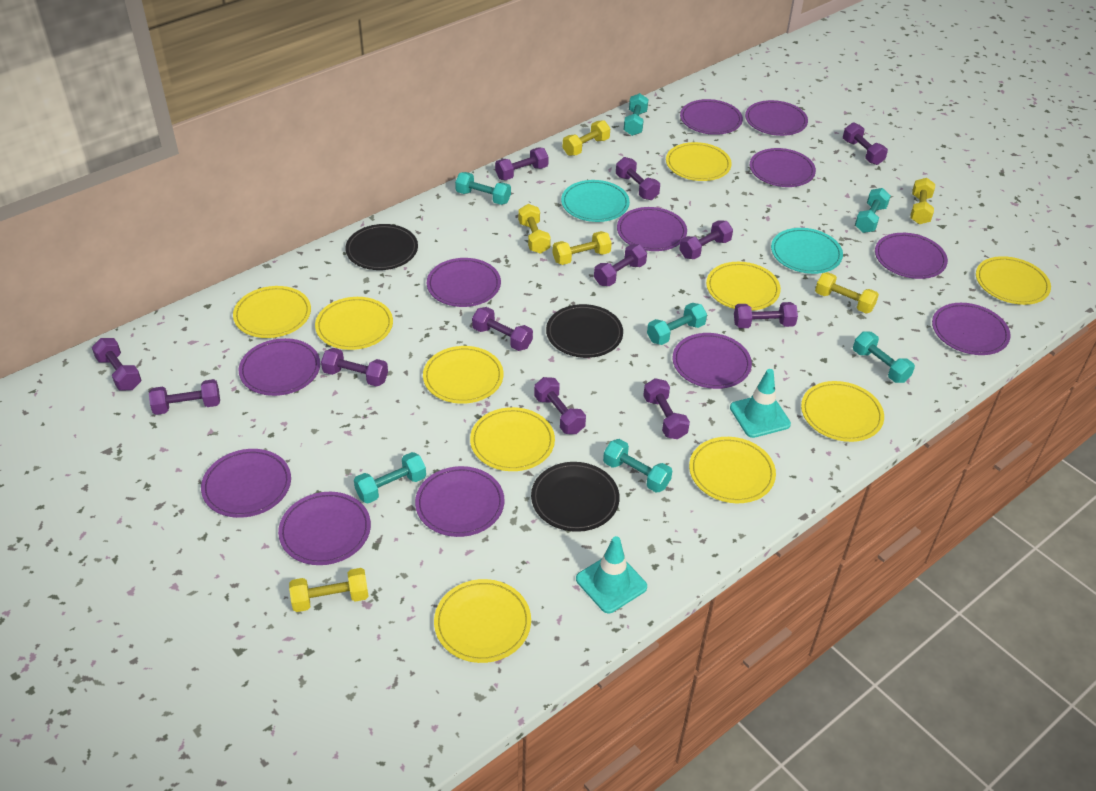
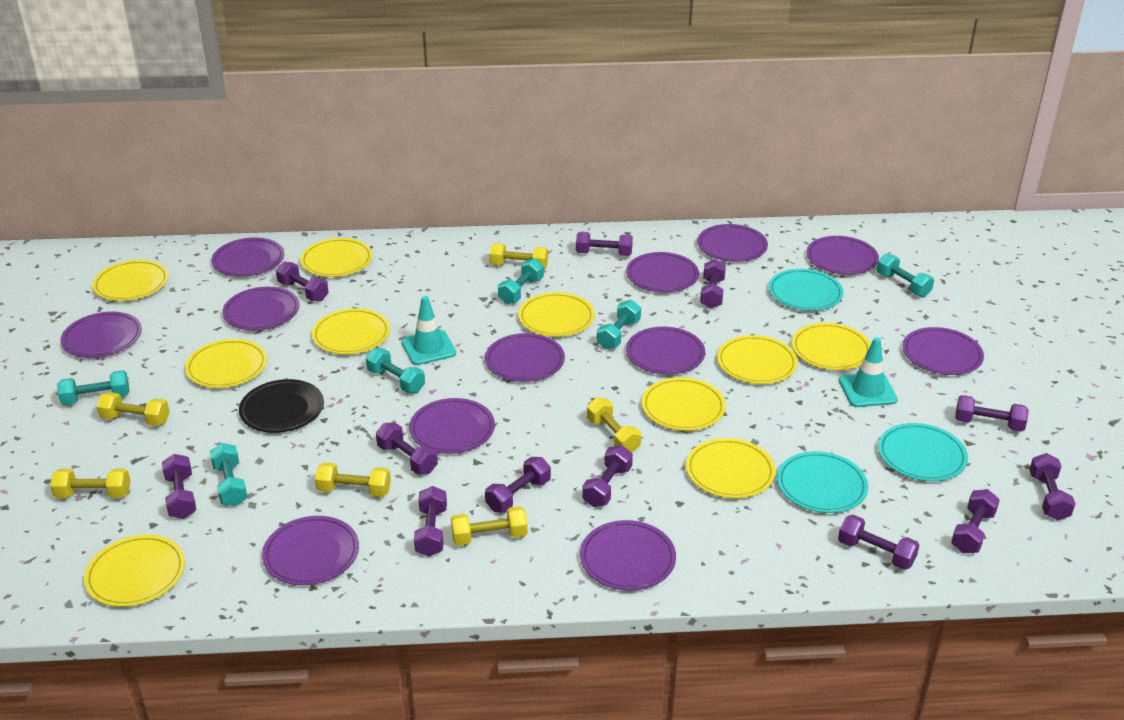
black plate: 3 -> 1
turquoise dumbbell: 7 -> 6
turquoise plate: 2 -> 3

